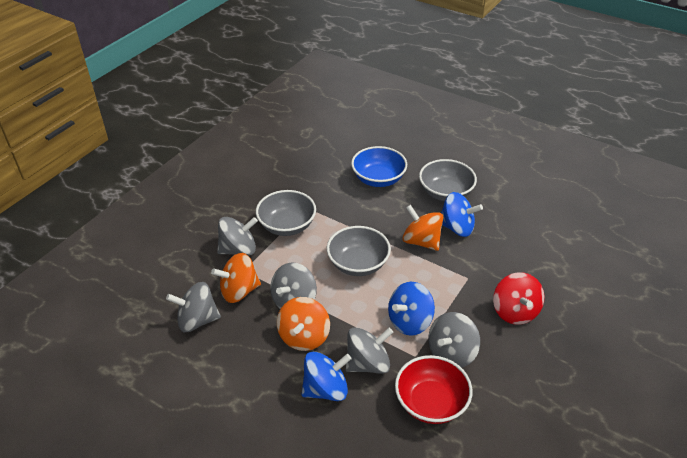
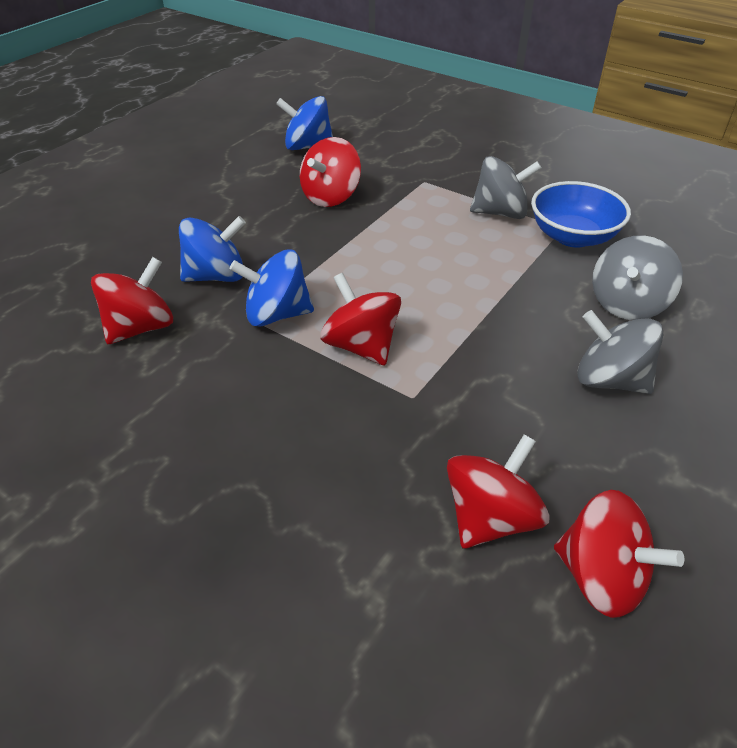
grey bowl: 3 -> 0
grey spinning top: 5 -> 3
orange spinning top: 3 -> 0
red bowl: 1 -> 0
red spinning top: 1 -> 5

